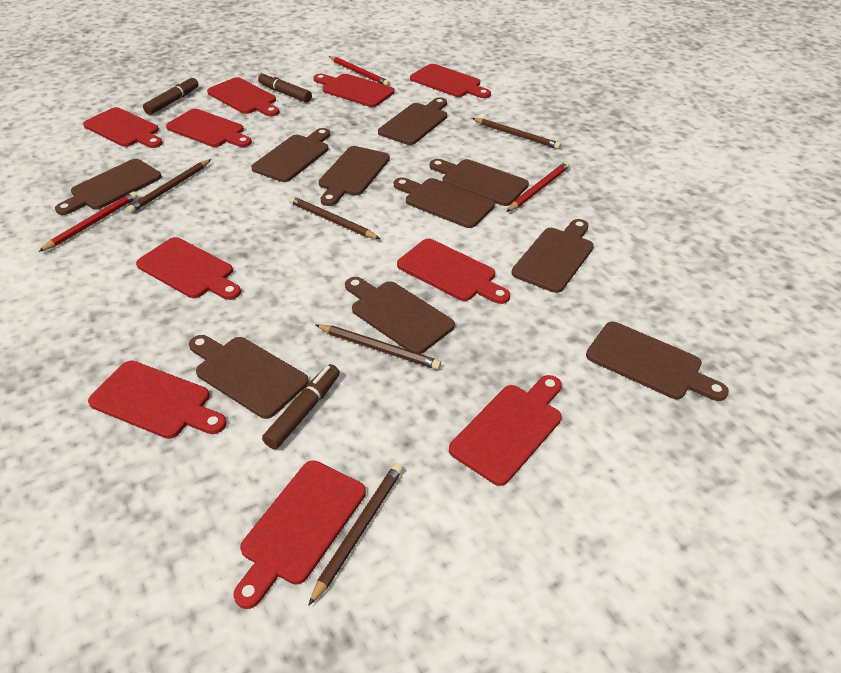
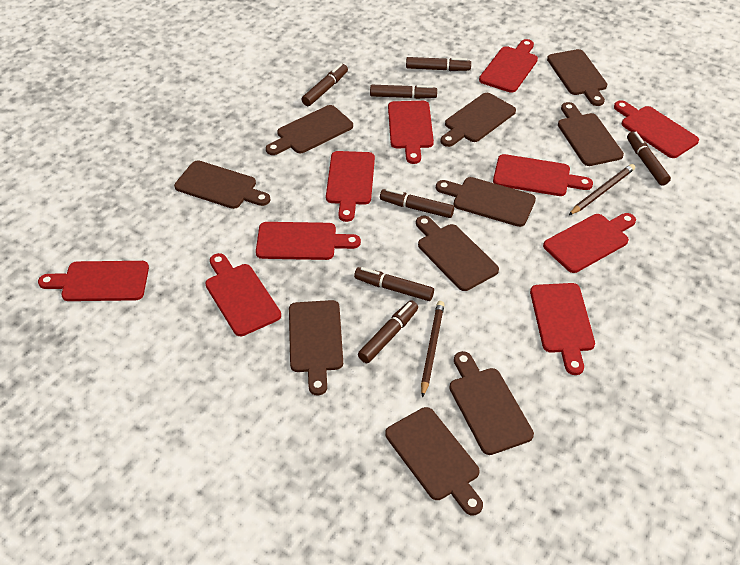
brown marker: 3 -> 7
brown pencil: 5 -> 2
red pencil: 3 -> 0

